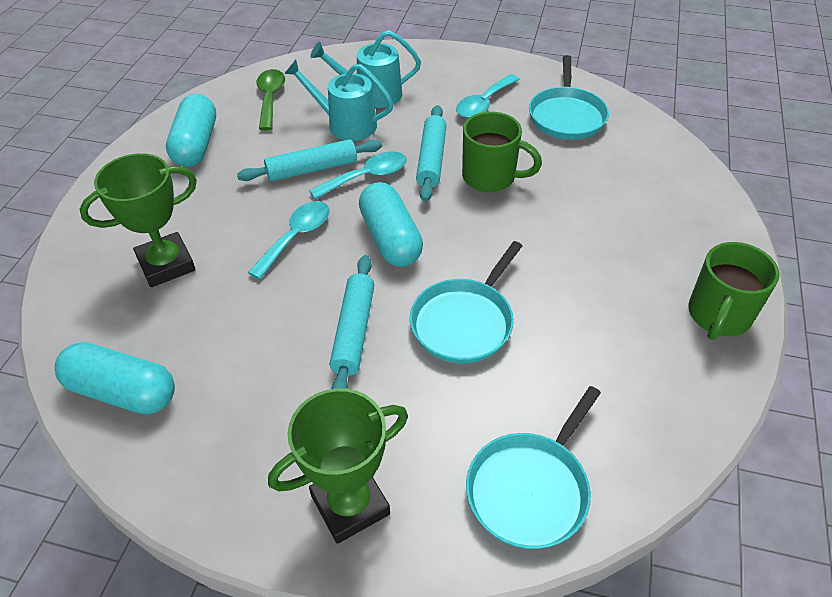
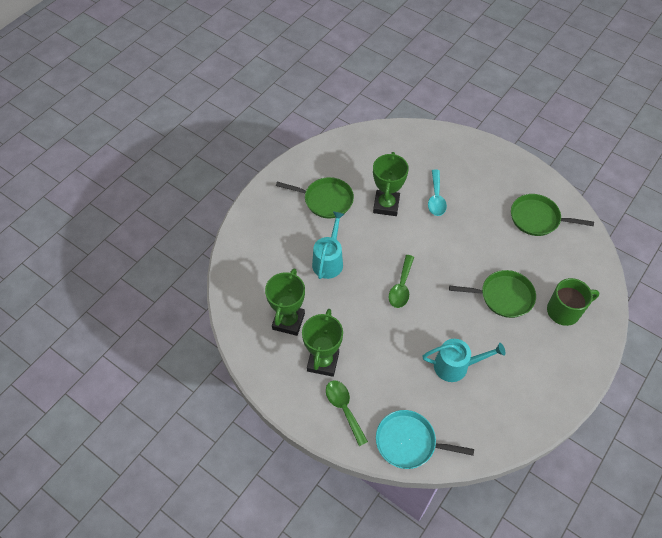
green mug: 2 -> 1
green pan: 0 -> 3
green spoon: 1 -> 2
green trophy: 2 -> 3
turquoise capsule: 3 -> 0
turquoise pan: 3 -> 1
turquoise rolling pin: 3 -> 0
turquoise spoon: 3 -> 1

